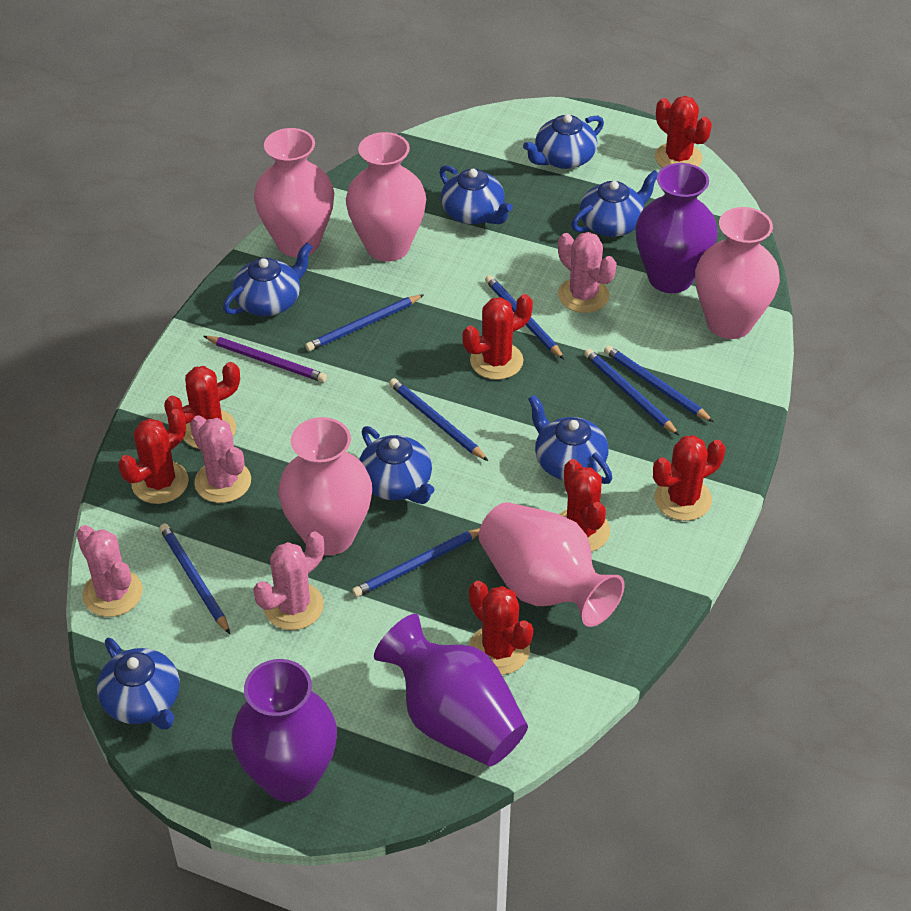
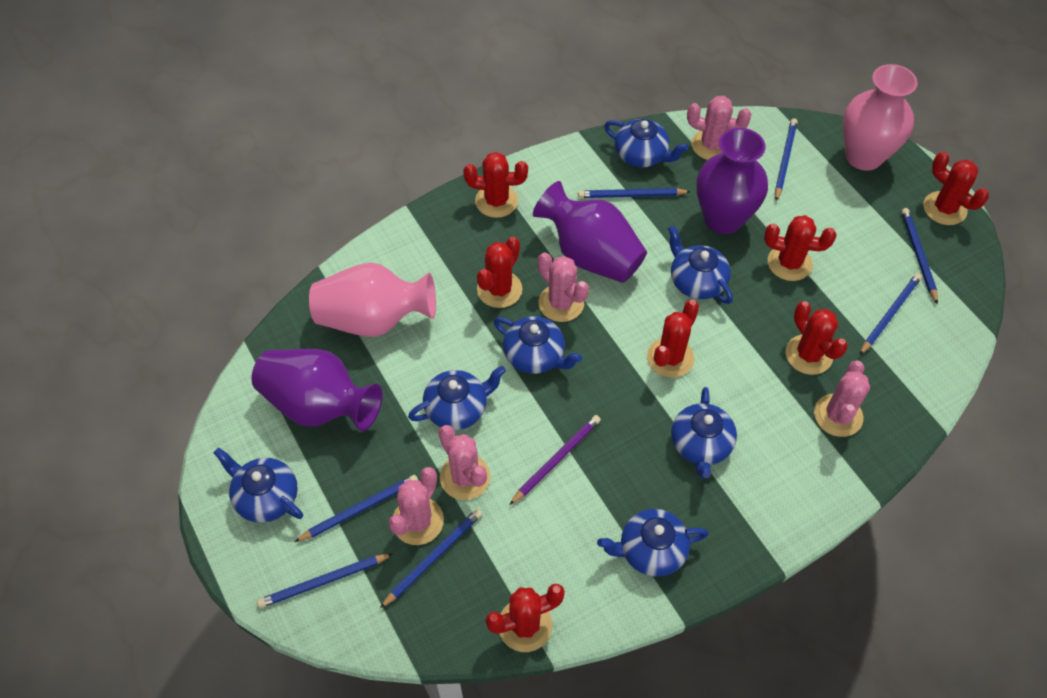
pink cactus: 4 -> 5
pink vase: 5 -> 2

